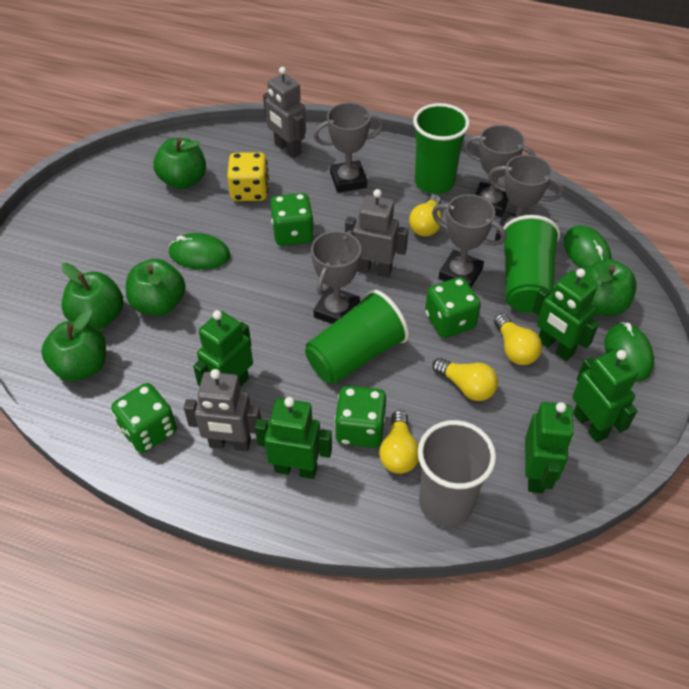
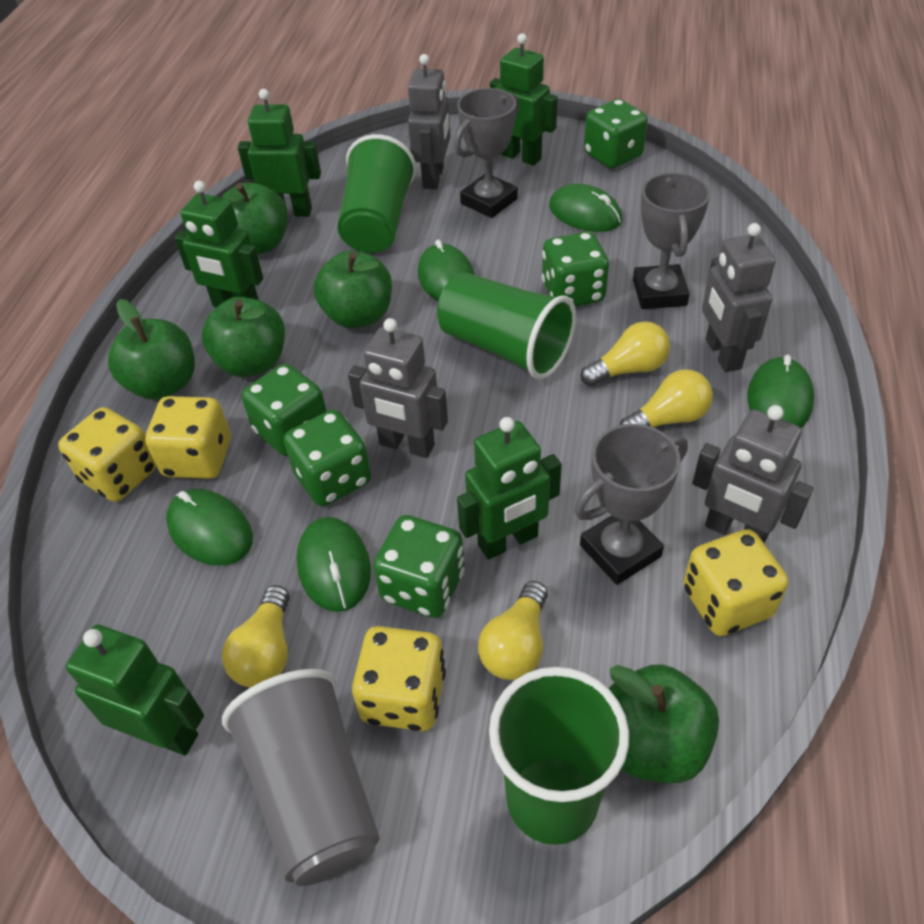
green dice: 4 -> 5
green mouse: 3 -> 5
grey robot: 3 -> 4
grey trophy: 5 -> 3
yellow dice: 1 -> 4

